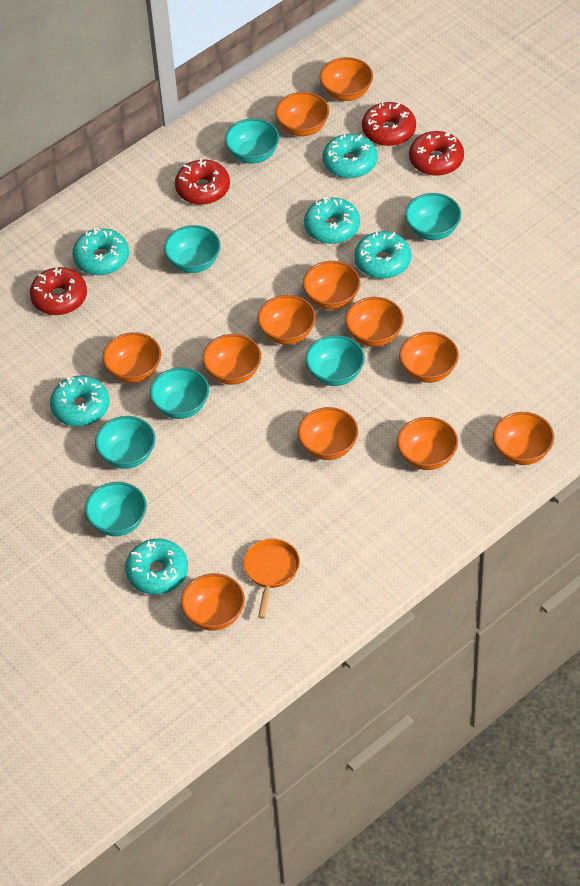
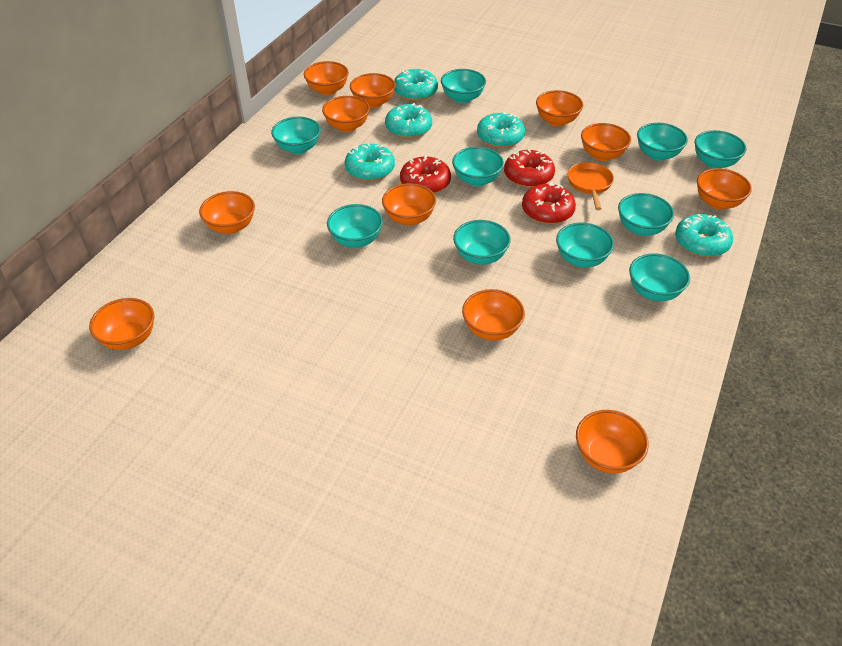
orange bowl: 12 -> 11
red donut: 4 -> 3
turquoise bowl: 7 -> 10
turquoise donut: 6 -> 5

